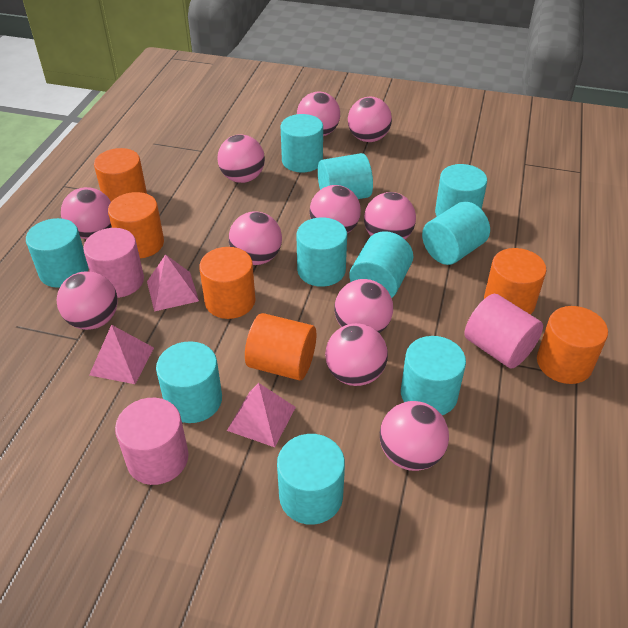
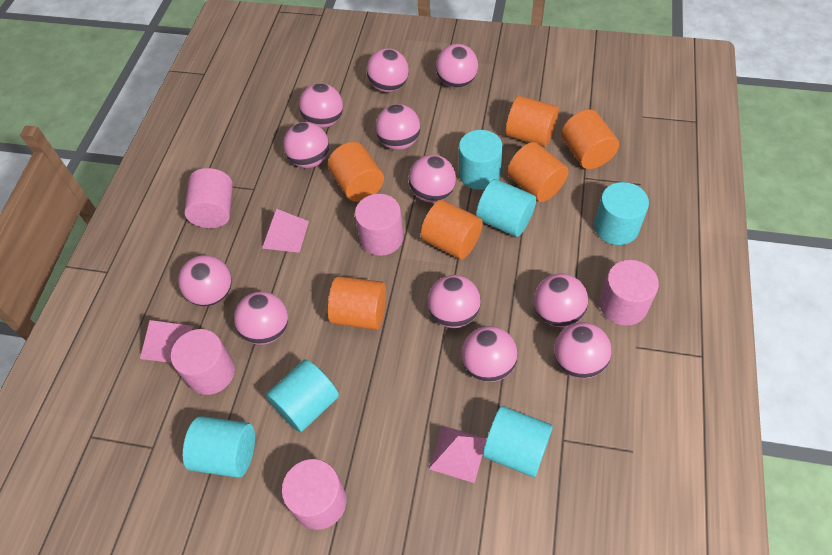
pink ball: 11 -> 12
pink cylinder: 3 -> 5
turquoise cylinder: 10 -> 6

